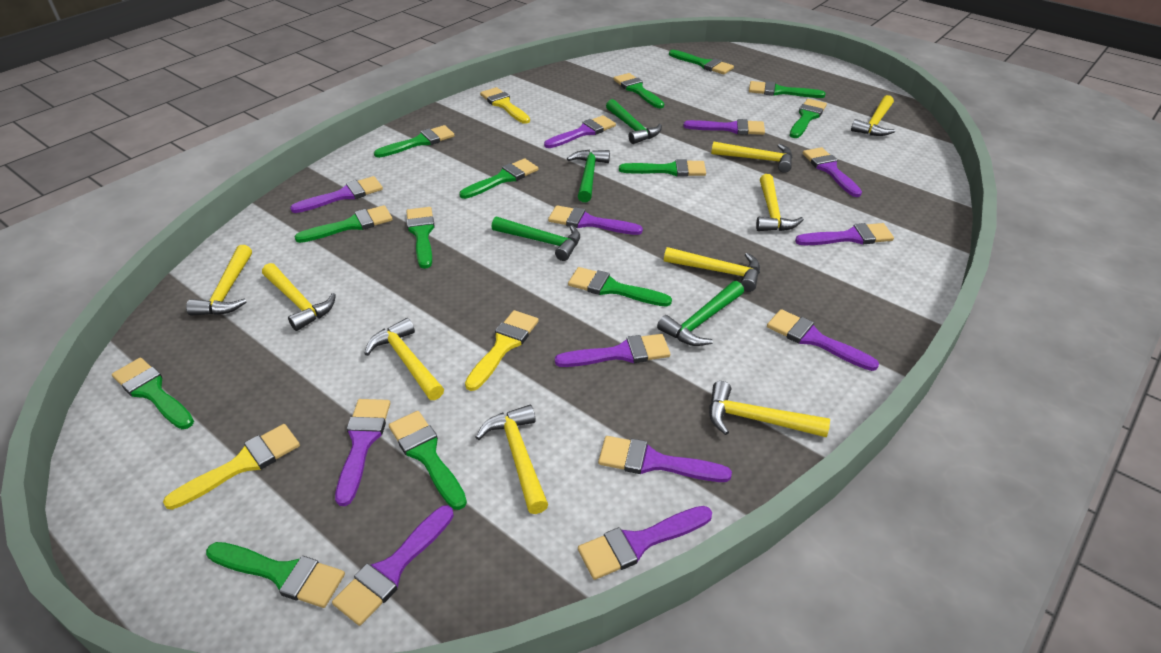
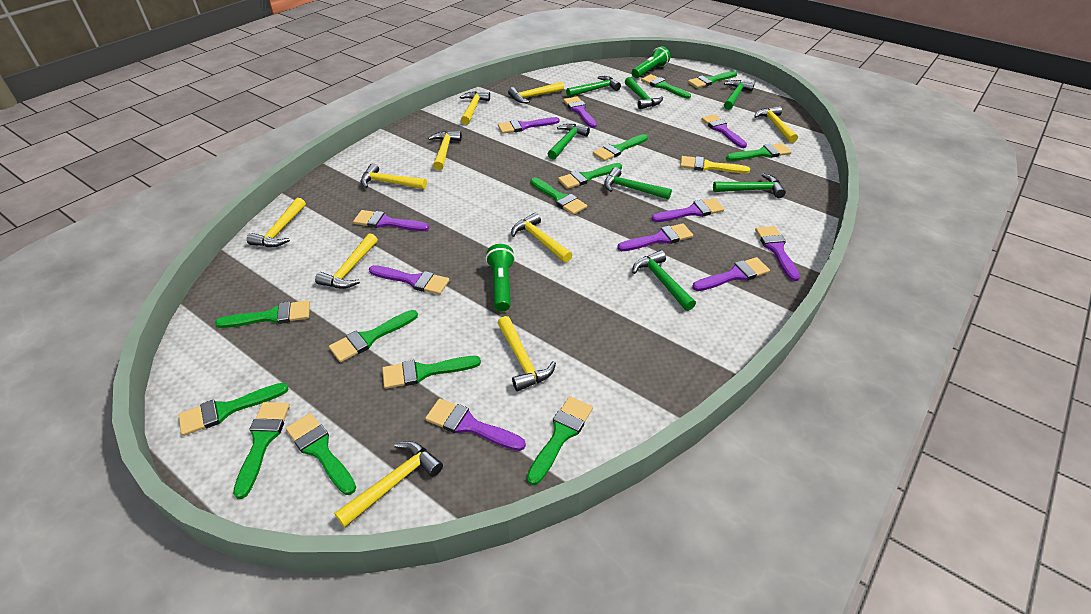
green flashlight: 0 -> 2
green hammer: 4 -> 7
purple brush: 12 -> 10
yellow brush: 3 -> 1
yellow hammer: 9 -> 10

